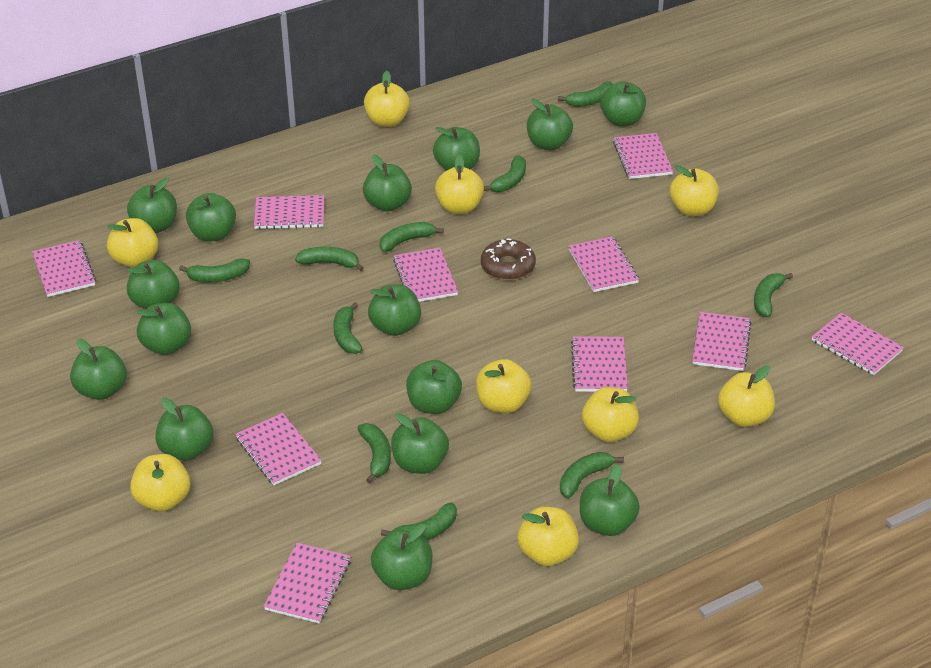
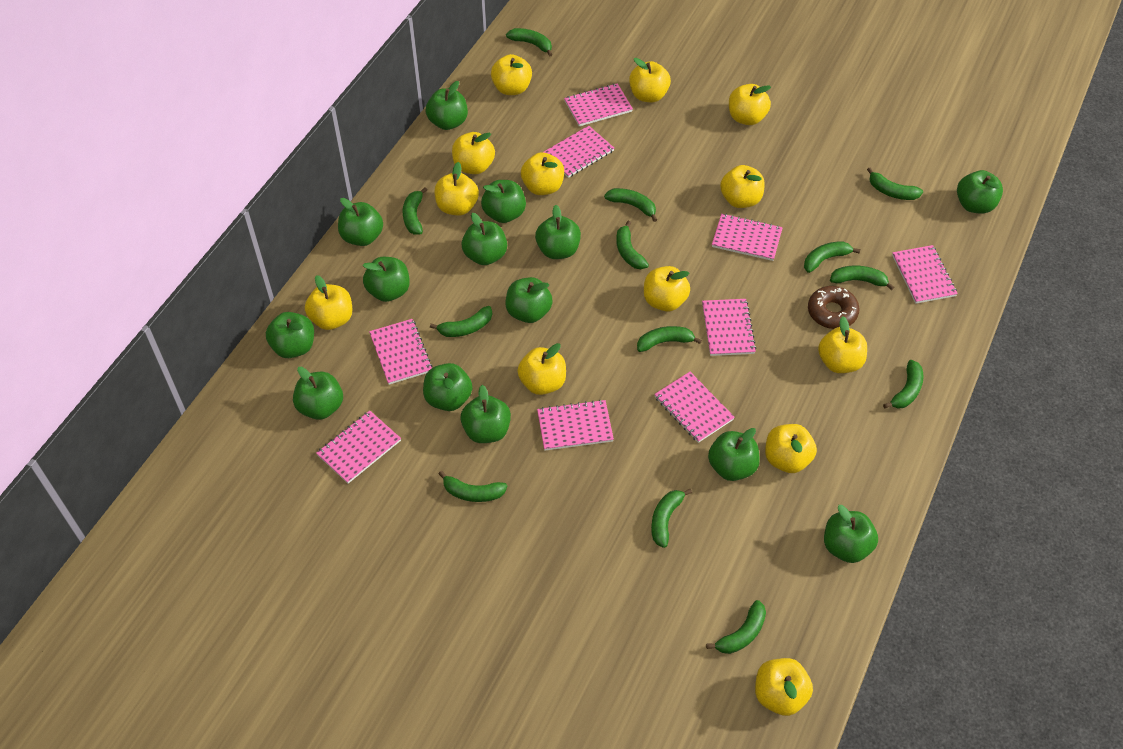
green apple: 15 -> 14
green banana: 10 -> 13
pink notebook: 10 -> 9
yellow apple: 9 -> 13

